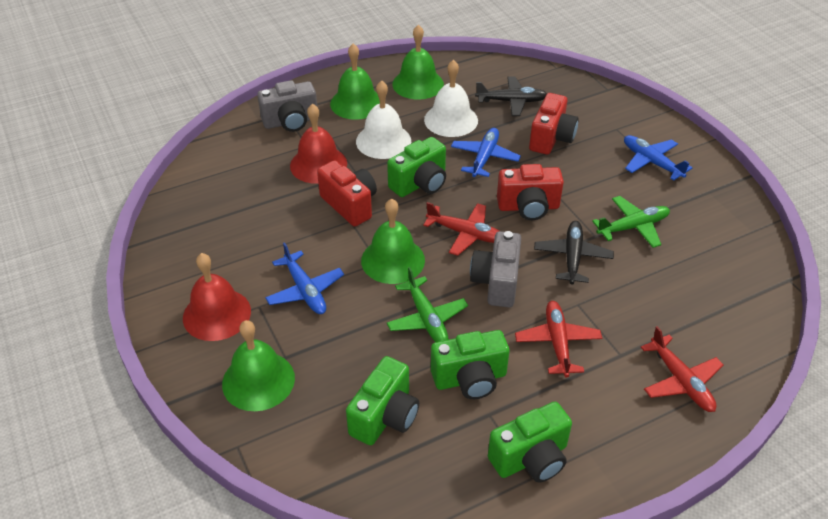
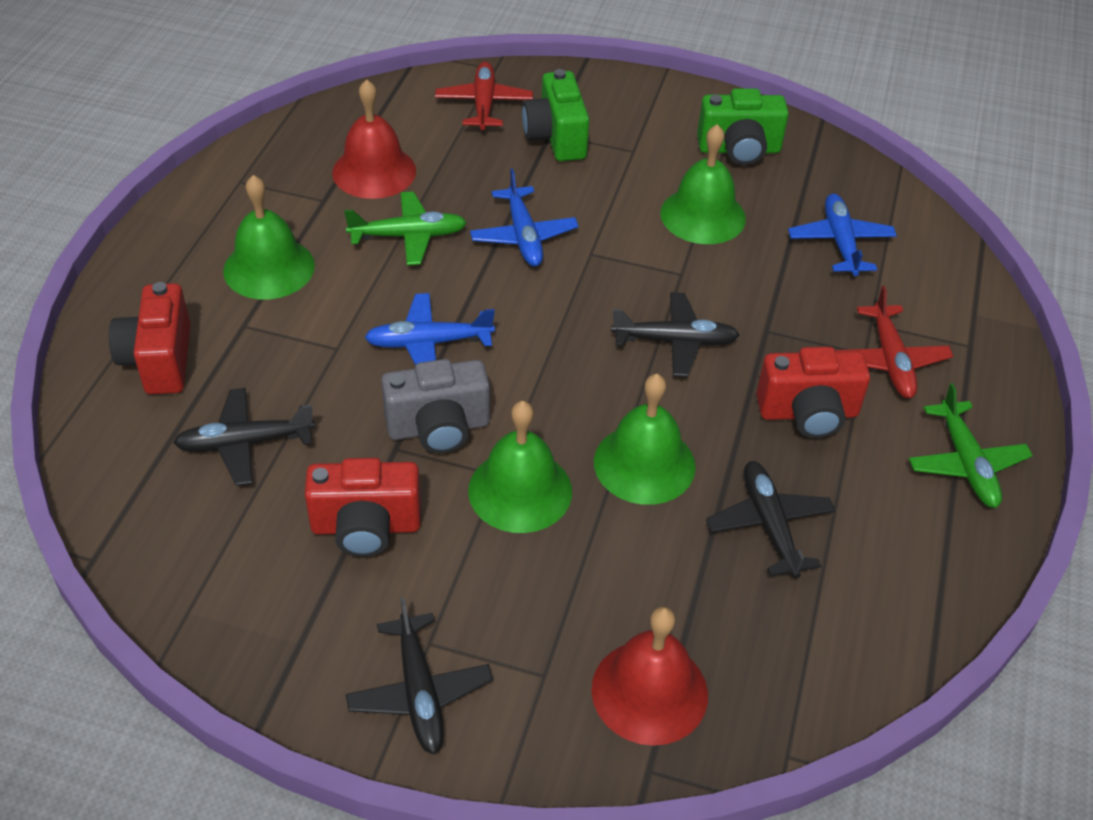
black plane: 2 -> 4
green camera: 4 -> 2
grey camera: 2 -> 1
red plane: 3 -> 2
white bell: 2 -> 0

